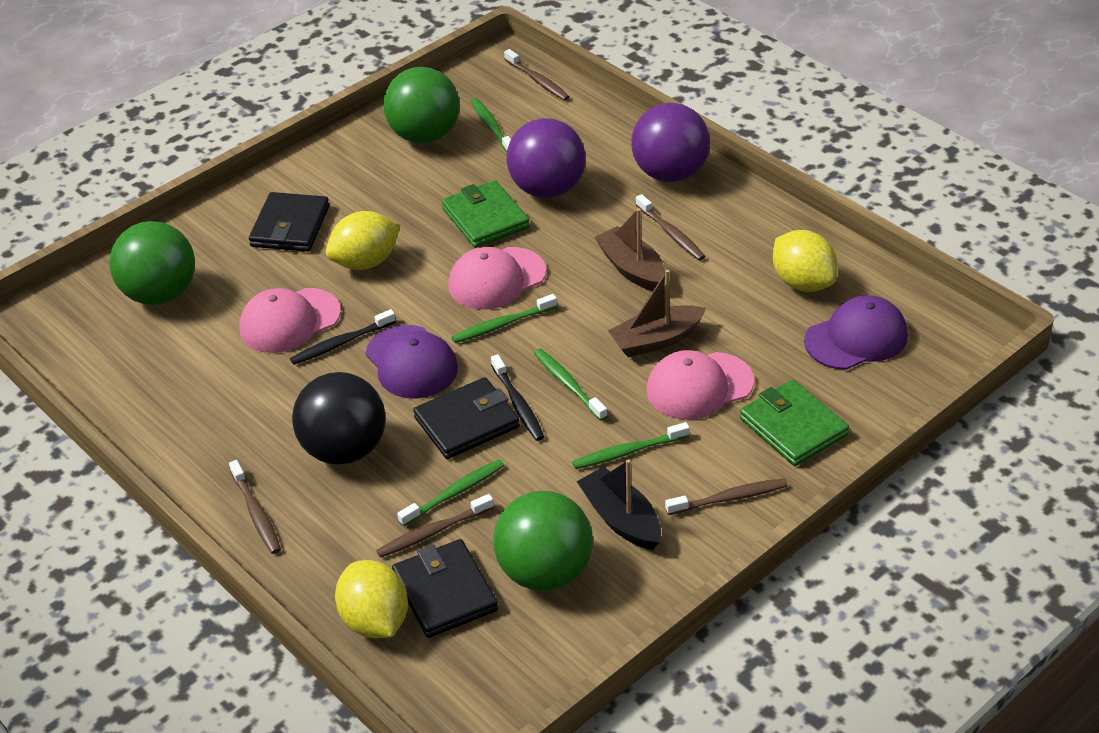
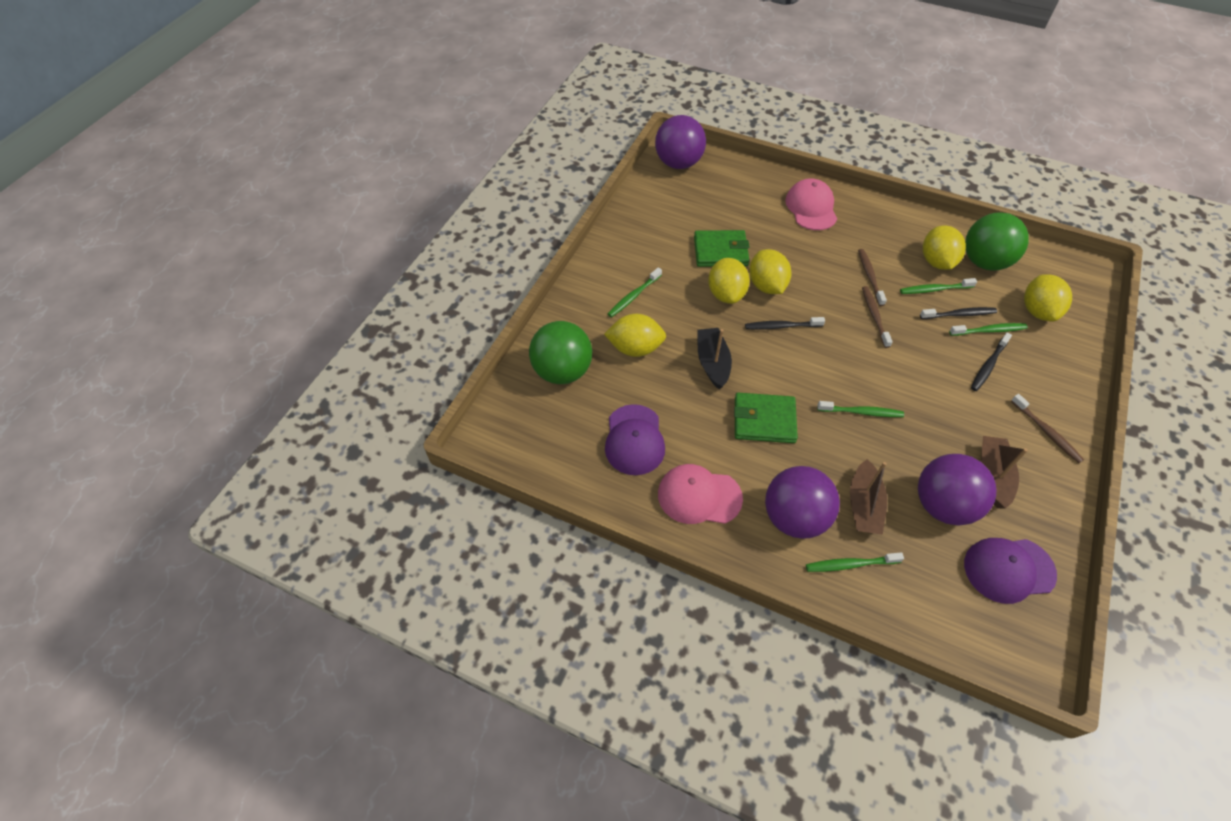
black ball: 1 -> 0
black toothbrush: 2 -> 3
black wallet: 3 -> 0
brown toothbrush: 5 -> 3
green ball: 3 -> 2
pink cap: 3 -> 2
purple ball: 2 -> 3
yellow lemon: 3 -> 5

